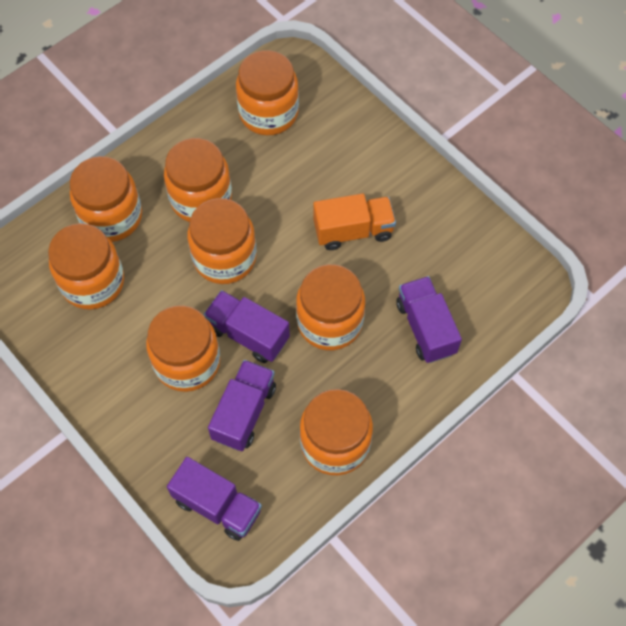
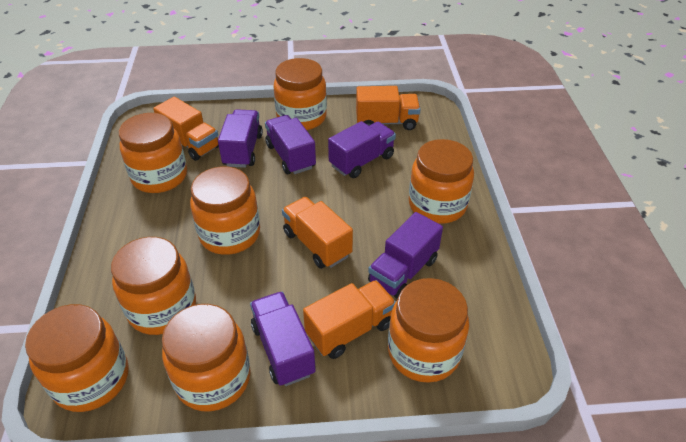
orange truck: 1 -> 4
purple truck: 4 -> 5

